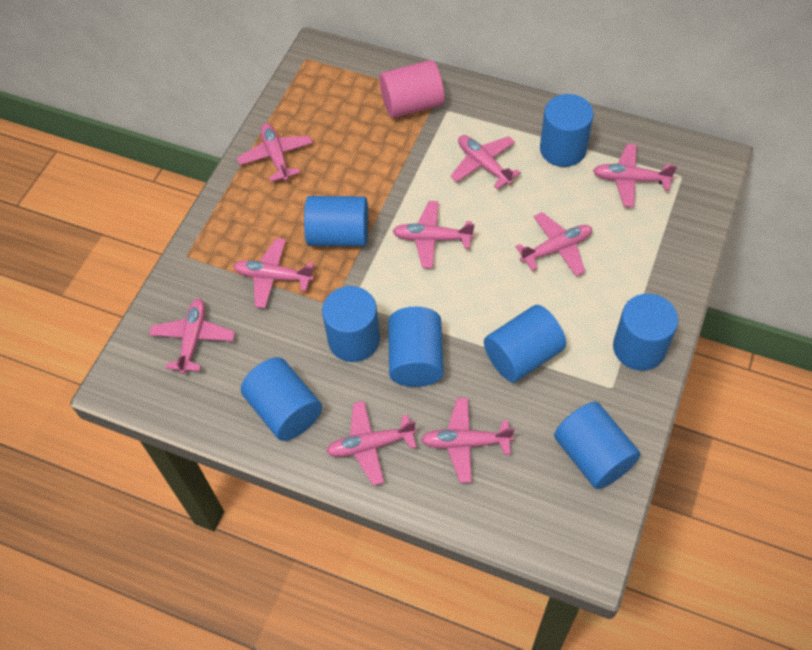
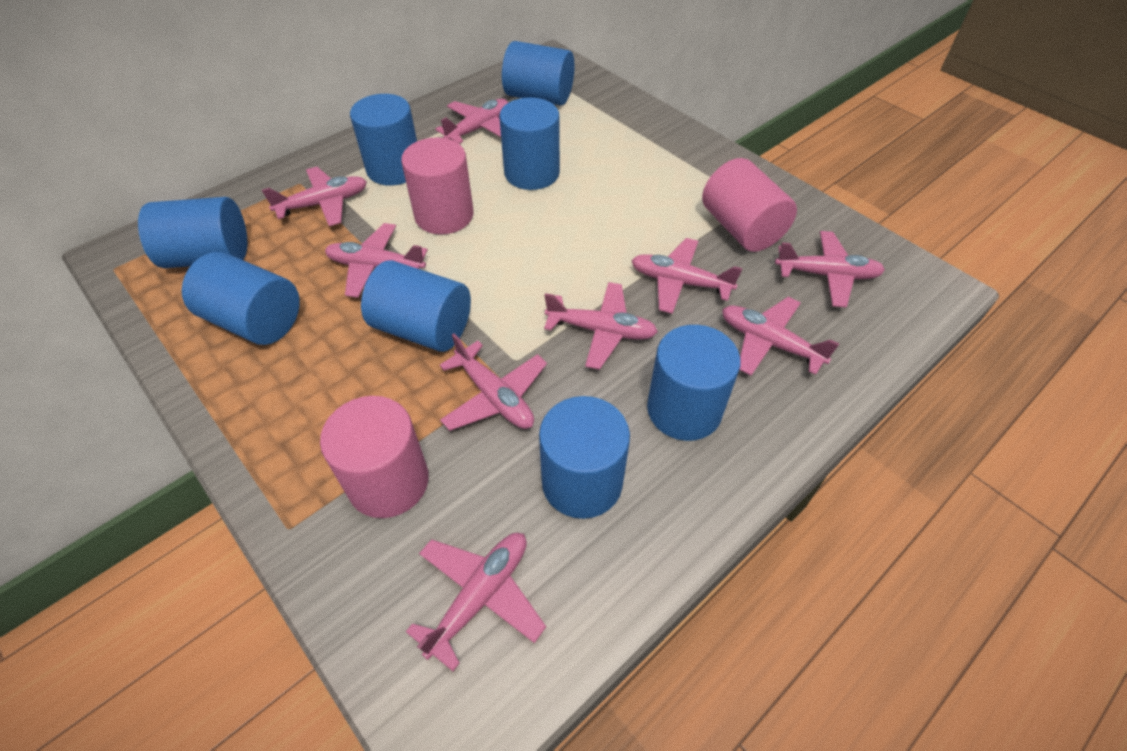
pink cylinder: 1 -> 3

